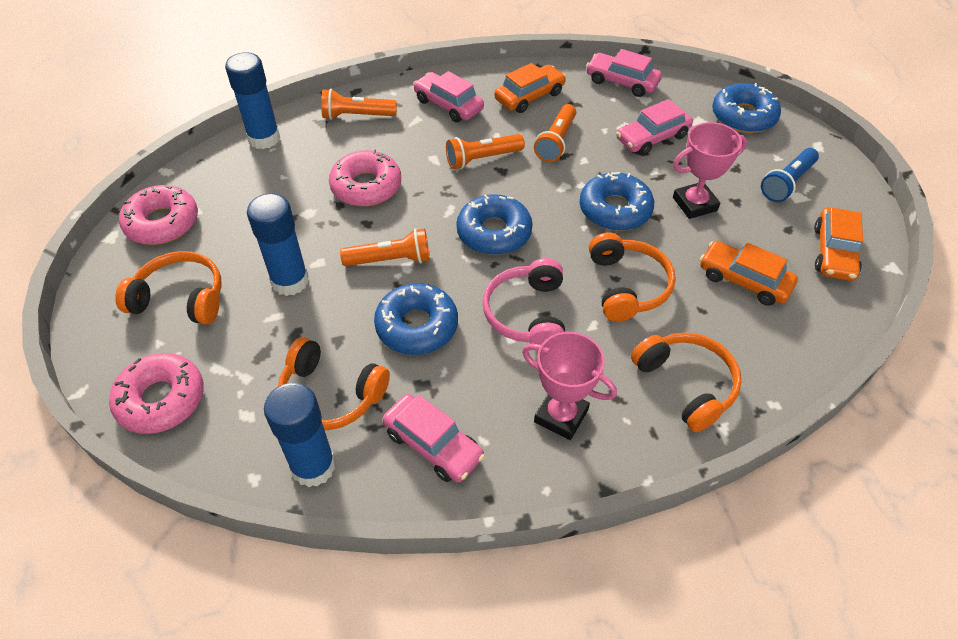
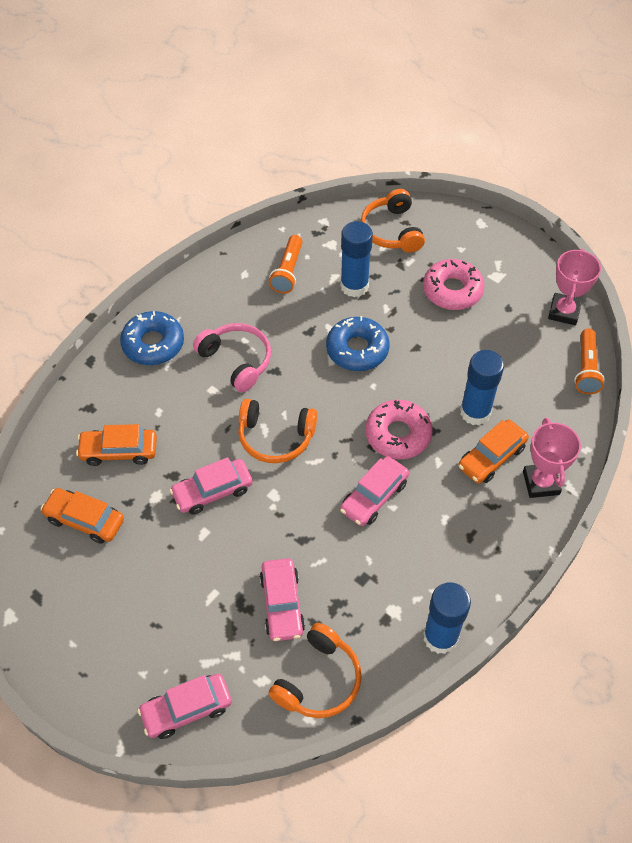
blue donut: 4 -> 2
blue flashlight: 1 -> 0
orange flashlight: 4 -> 2
orange headphones: 4 -> 3
pink donut: 3 -> 2

